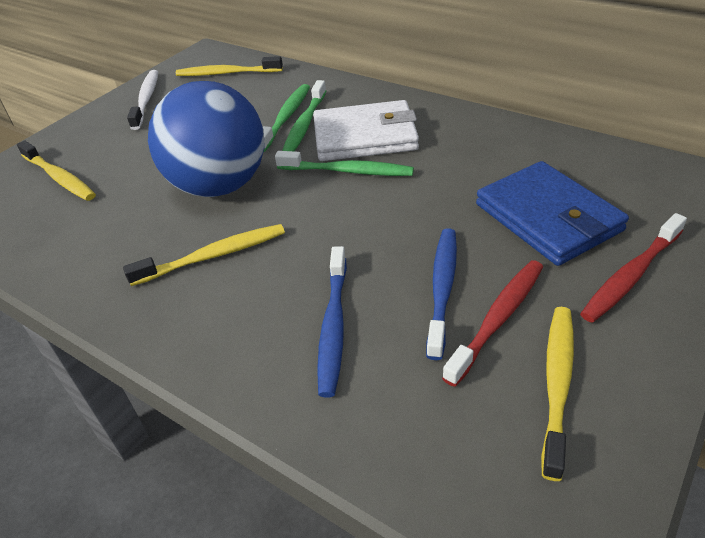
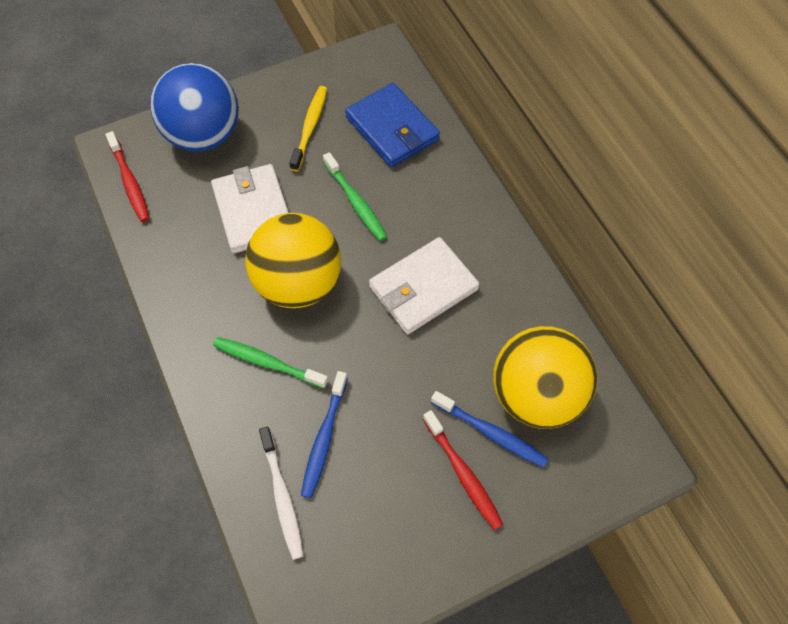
green toothbrush: 3 -> 2
white wallet: 1 -> 2
yellow ball: 0 -> 2
yellow toothbrush: 4 -> 1

